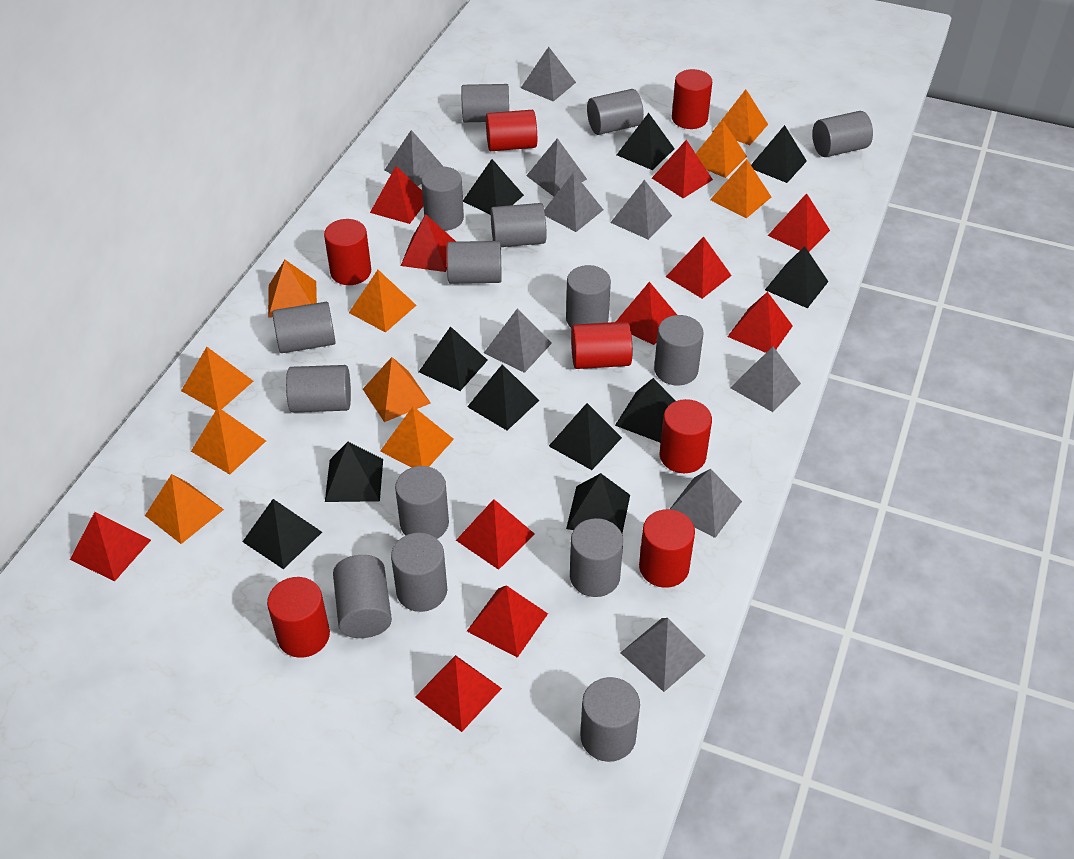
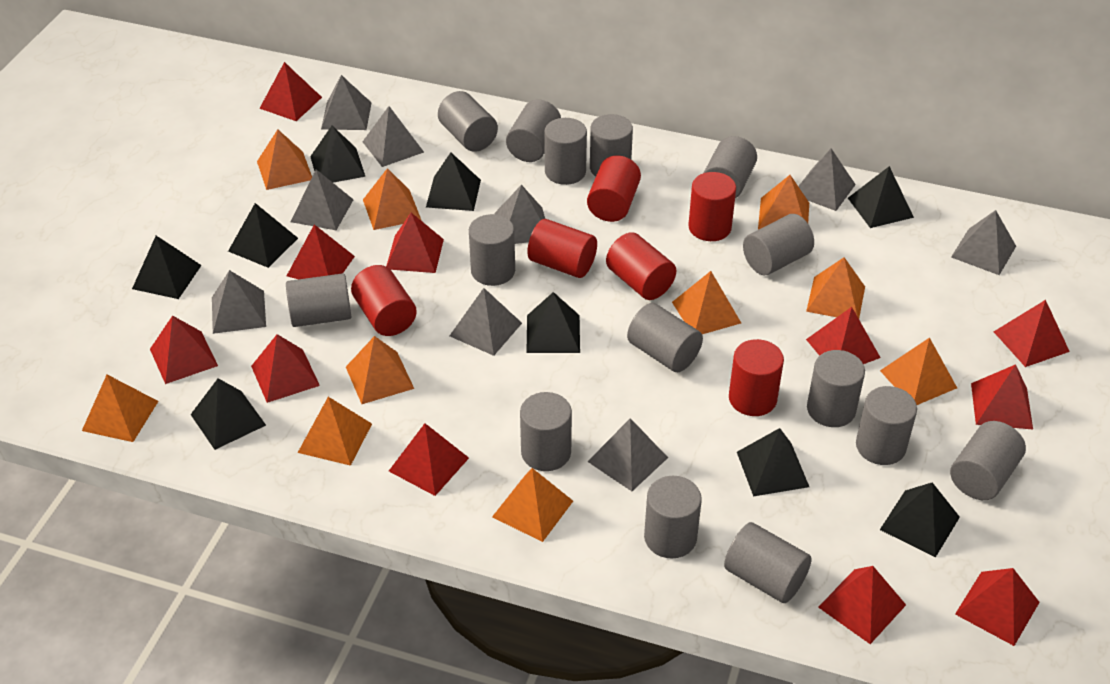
black pyramid: 11 -> 9
red cylinder: 7 -> 6

